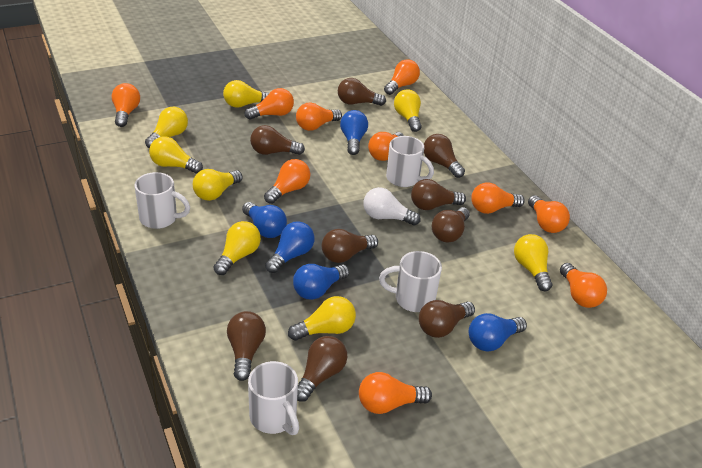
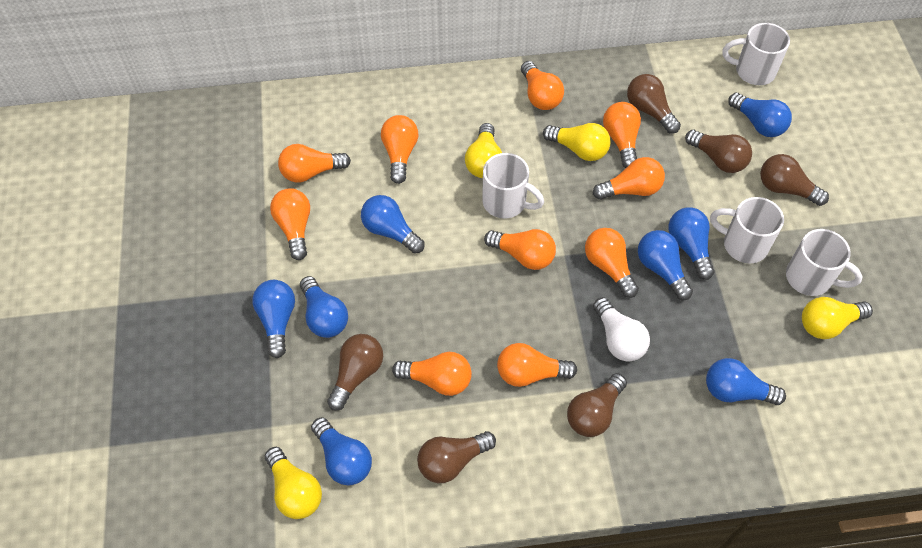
blue light bulb: 5 -> 8
brown light bulb: 9 -> 6
yellow light bulb: 8 -> 4

